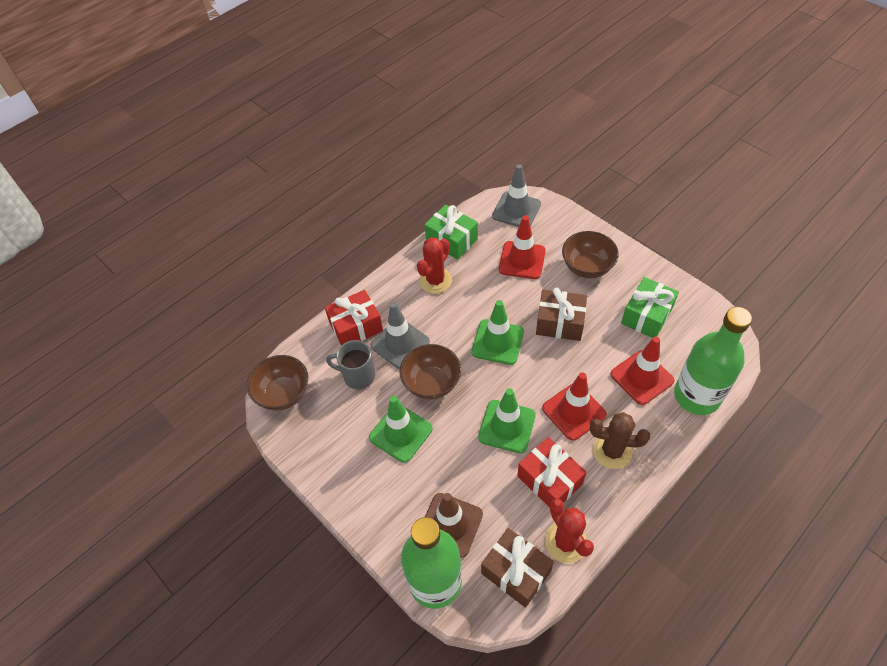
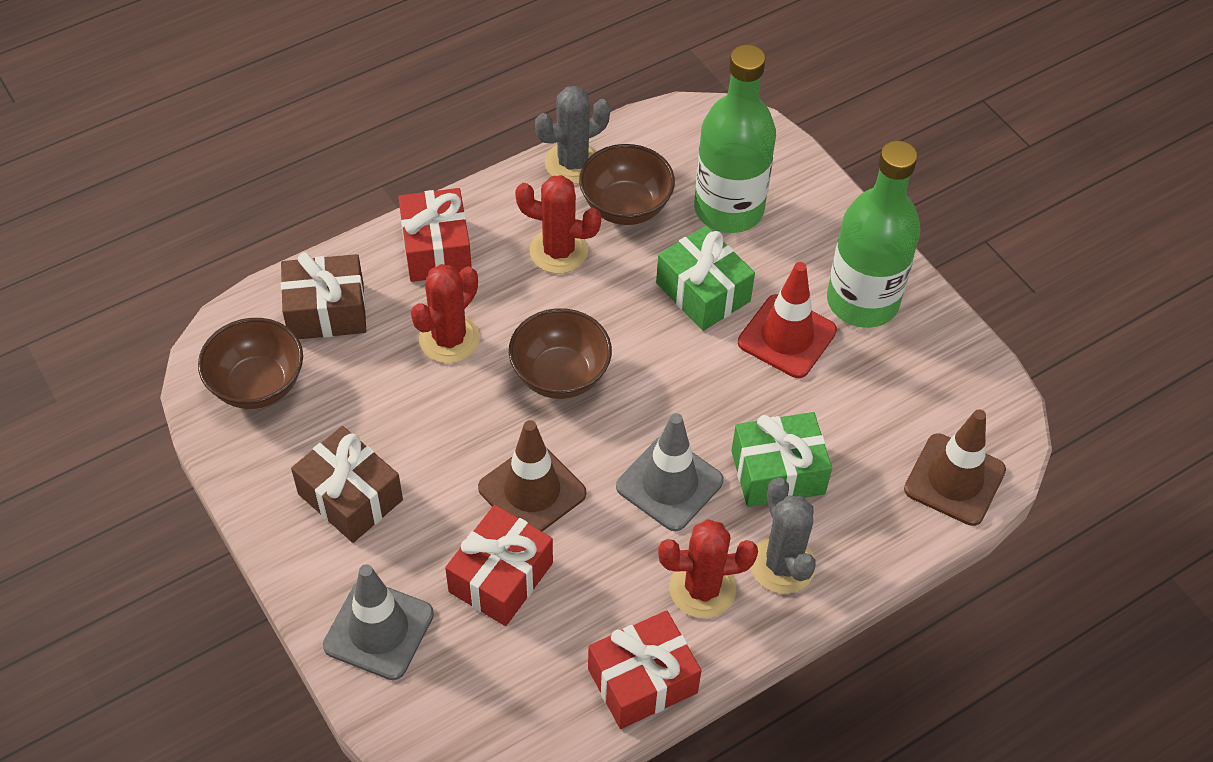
brown cactus: 1 -> 0
brown traffic cone: 1 -> 2
green traffic cone: 3 -> 0
grey cactus: 0 -> 2
grey mug: 1 -> 0
red cactus: 2 -> 3
red gift: 2 -> 3
red traffic cone: 3 -> 1

